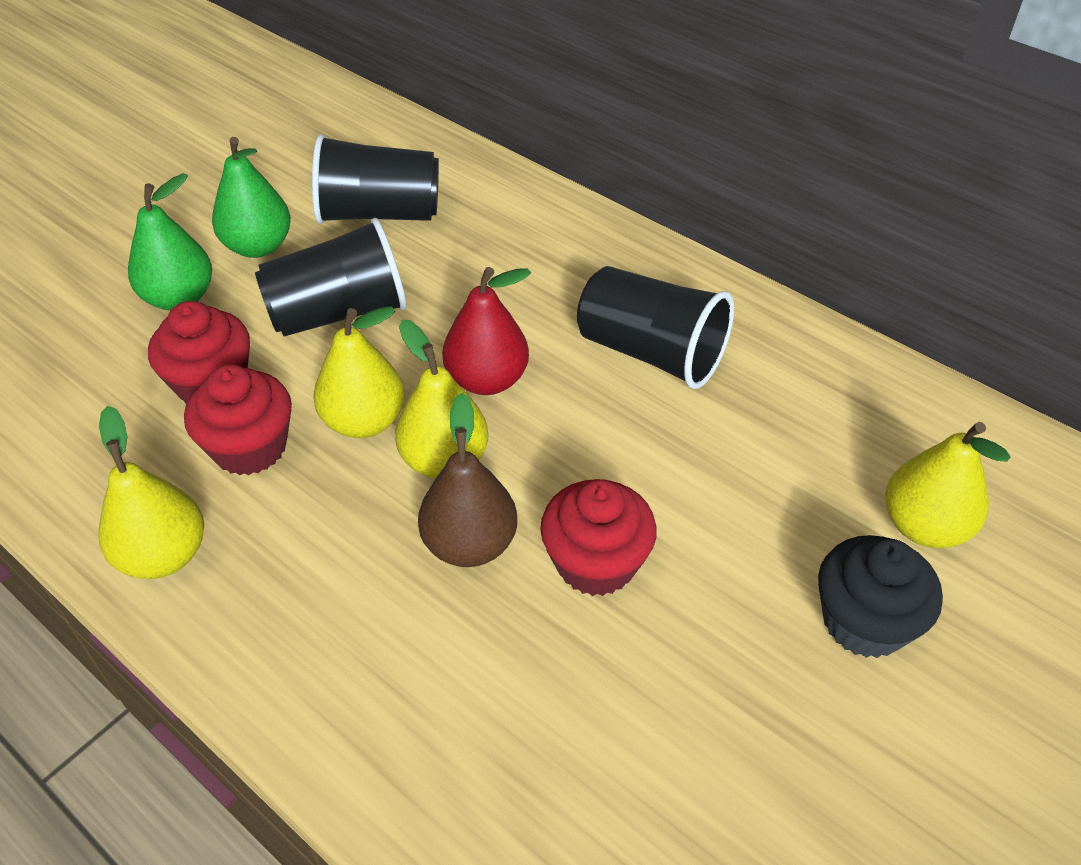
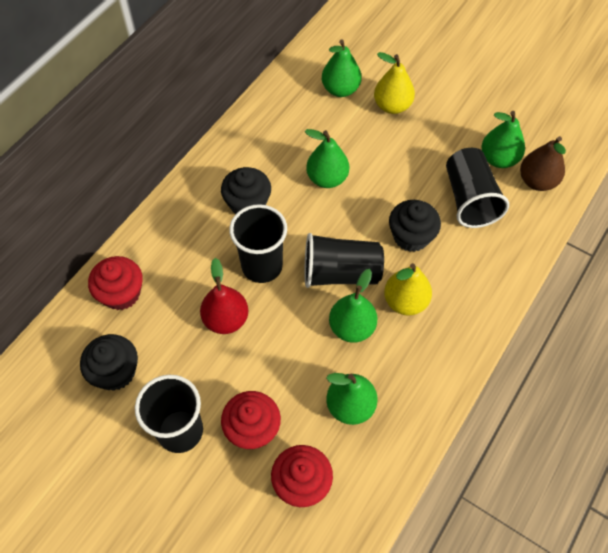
black cup: 3 -> 4
black cupcake: 1 -> 3
green pear: 2 -> 5
yellow pear: 4 -> 2

